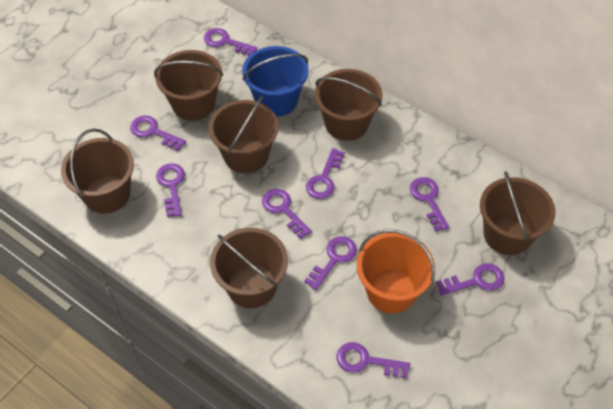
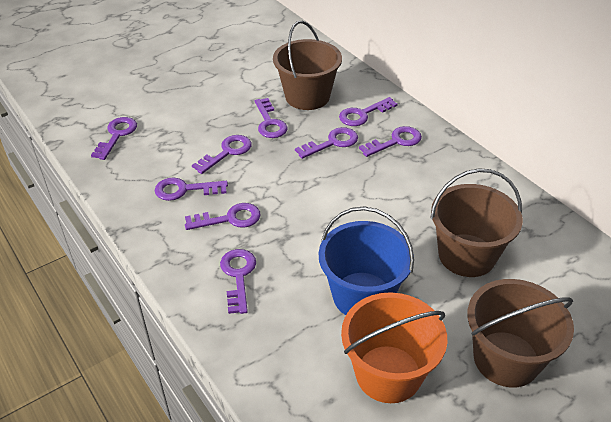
brown bucket: 6 -> 3

